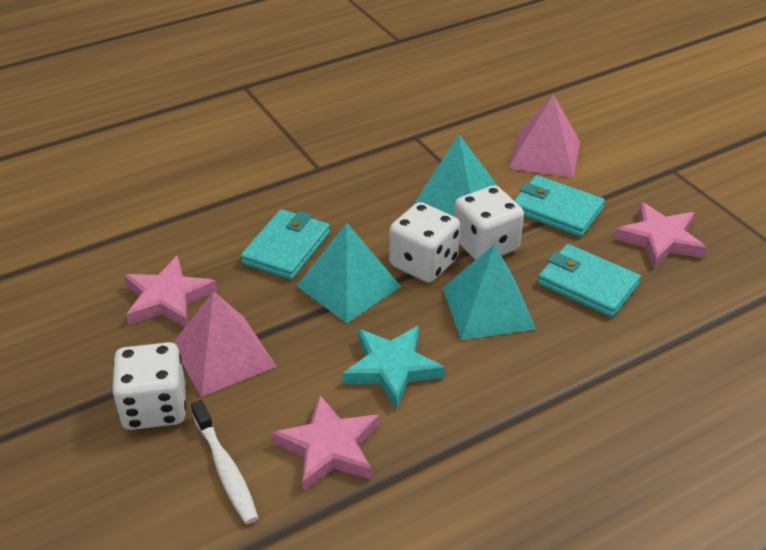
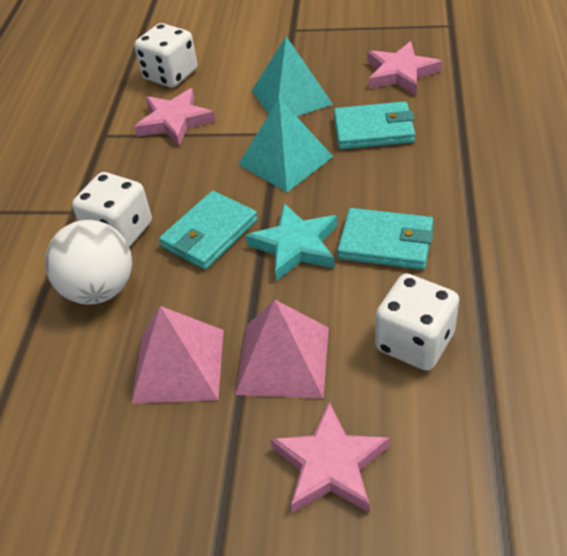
turquoise pyramid: 3 -> 2
white ball: 0 -> 1
white toothbrush: 1 -> 0

